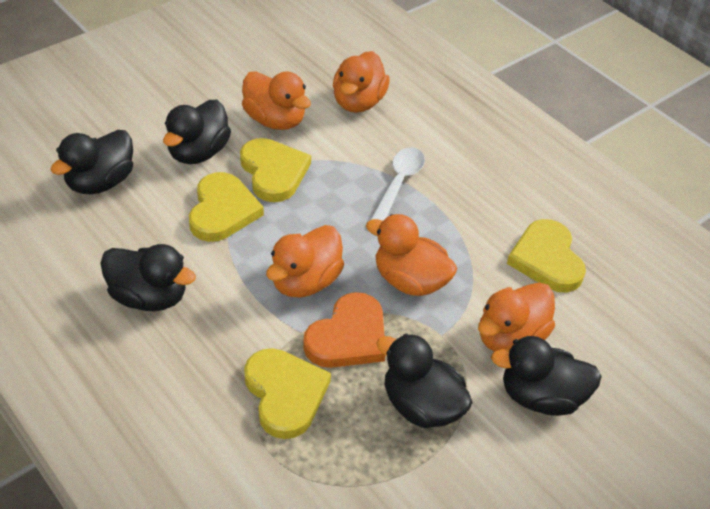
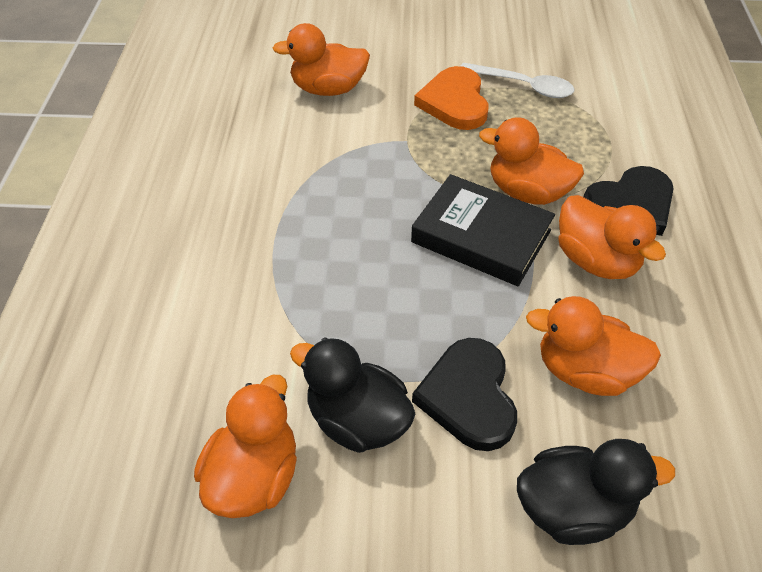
black book: 0 -> 1
black duck: 5 -> 2
black heart: 0 -> 2
yellow heart: 4 -> 0

